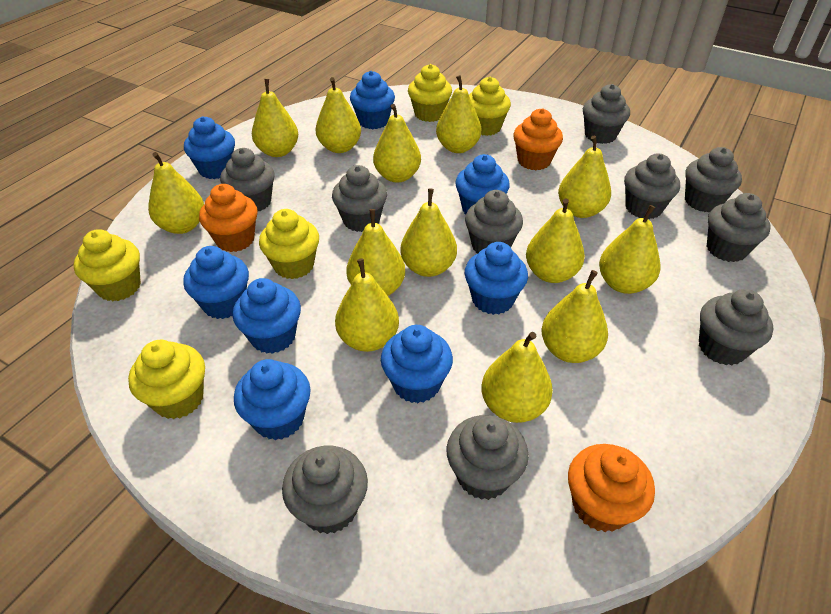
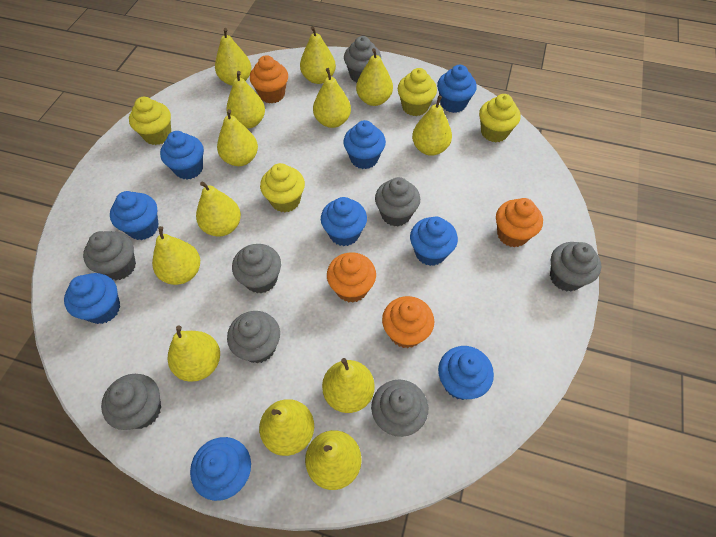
blue cupcake: 8 -> 9
grey cupcake: 10 -> 8
orange cupcake: 3 -> 4
yellow cupcake: 5 -> 4

